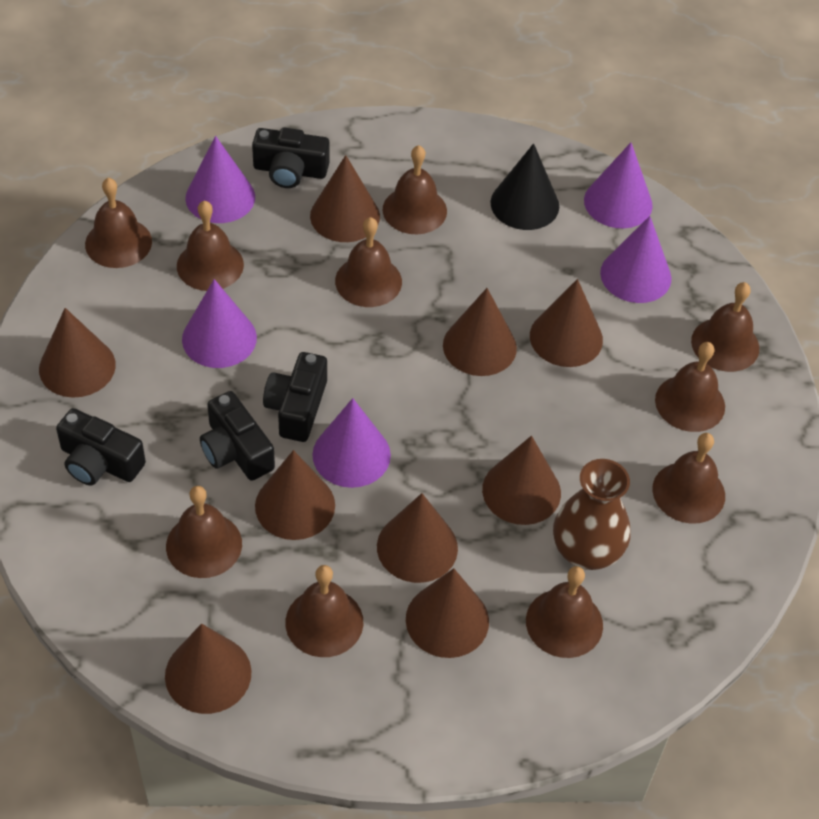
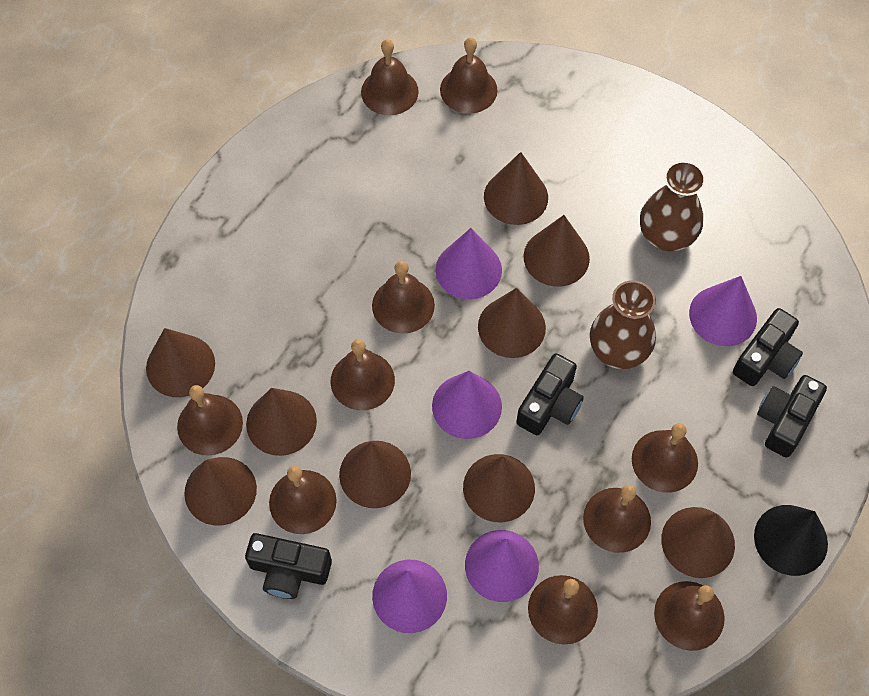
brown vase: 1 -> 2

